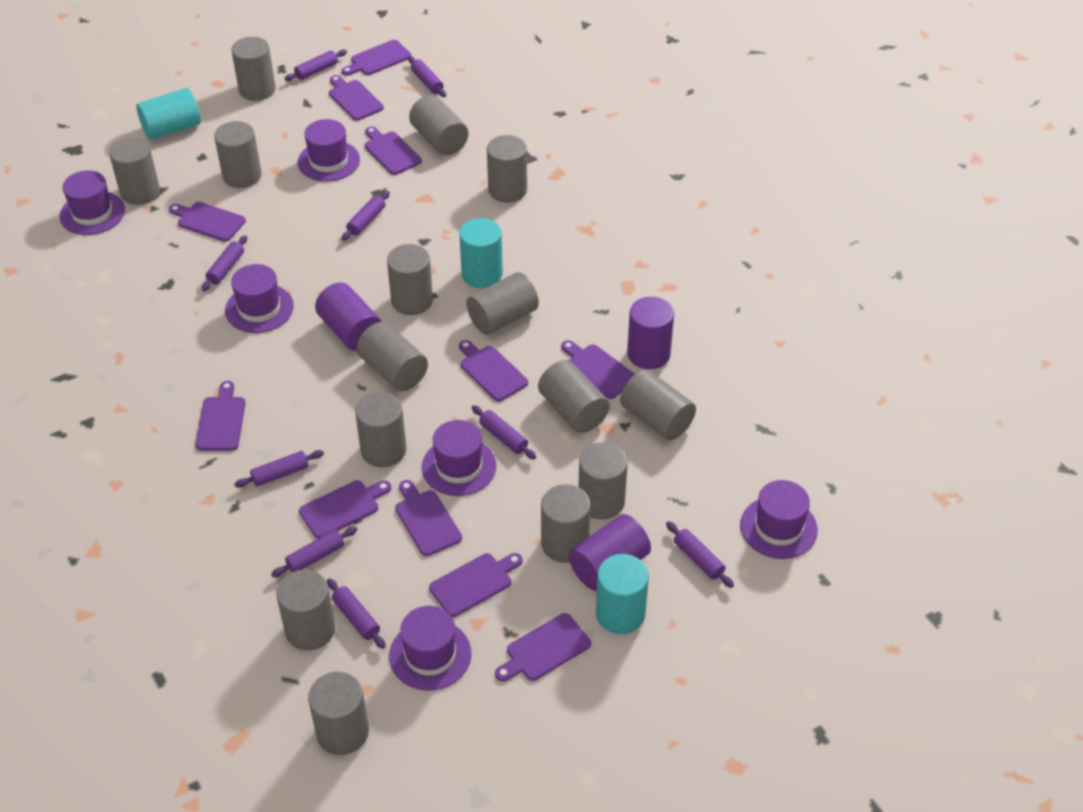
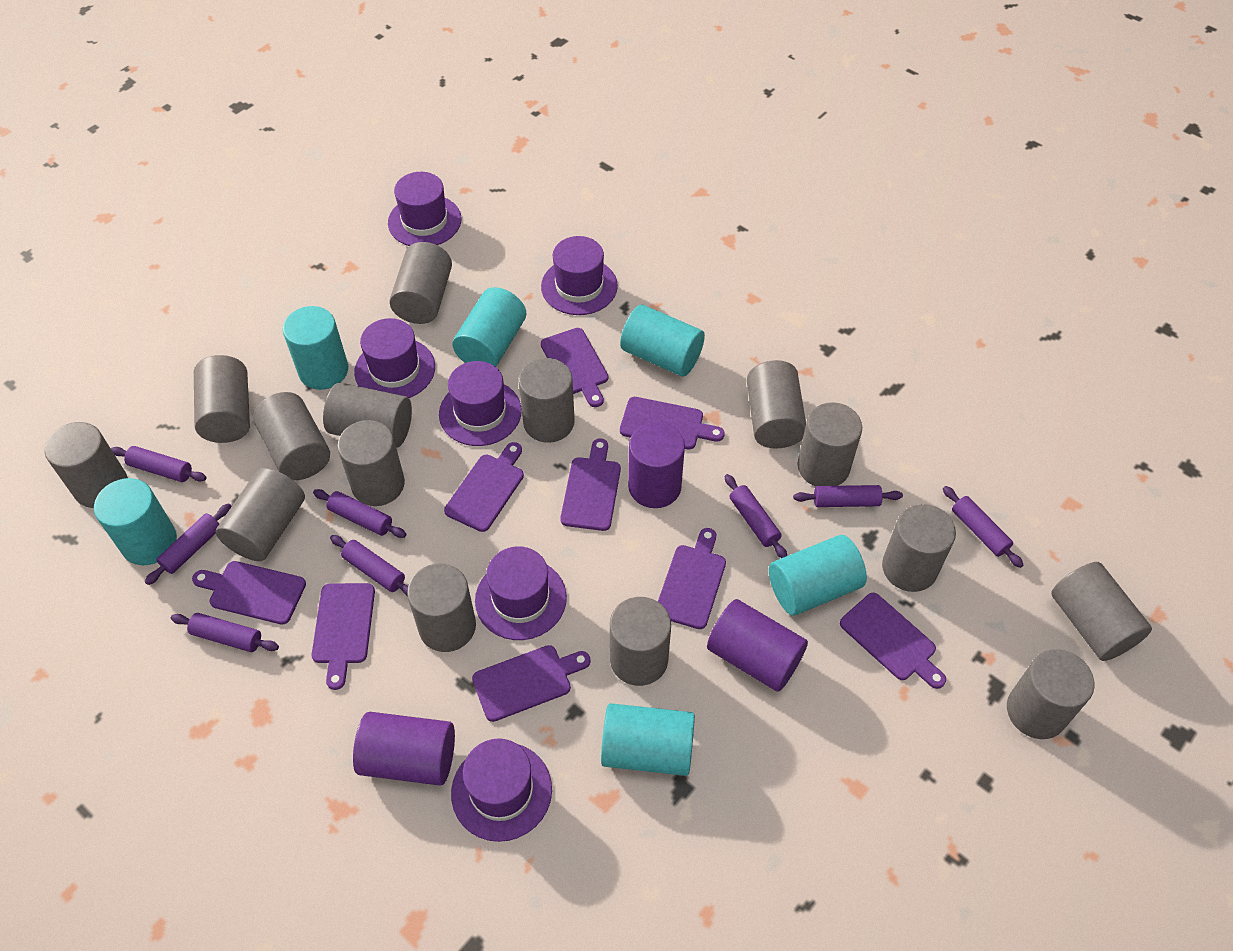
purple cutting board: 11 -> 9
purple rolling pin: 9 -> 8
turquoise cylinder: 3 -> 6

